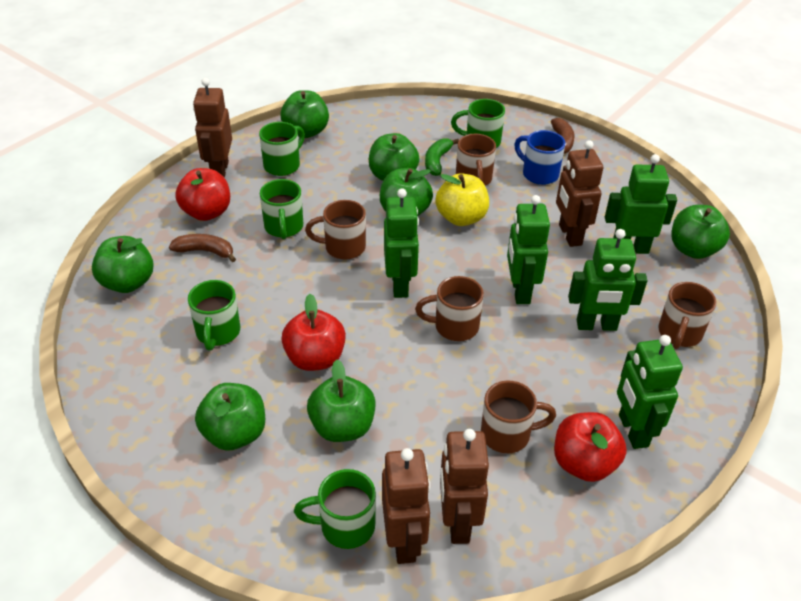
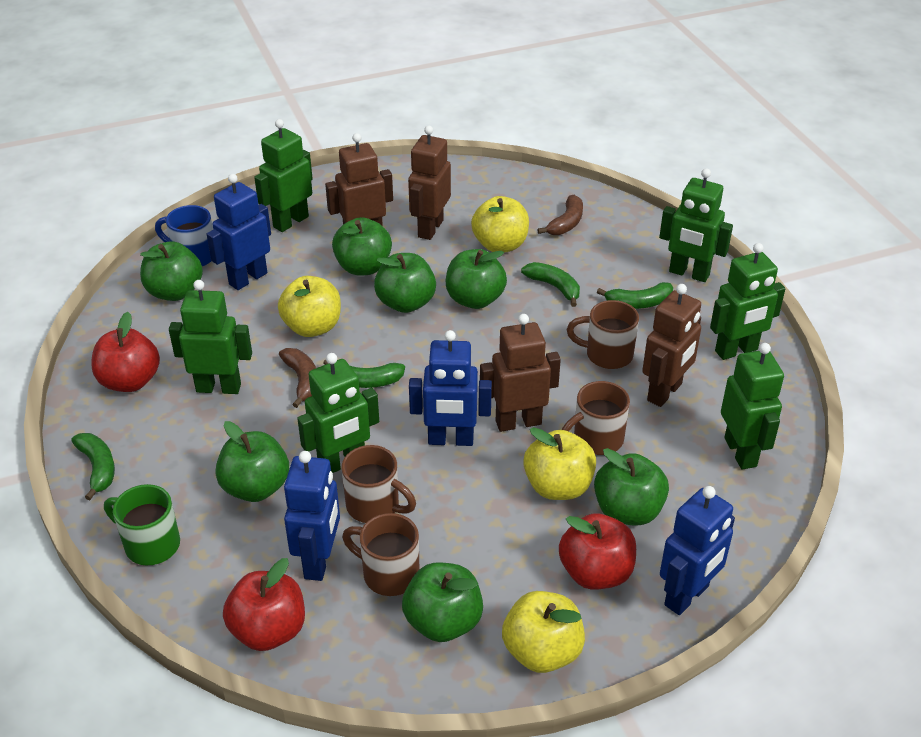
blue robot: 0 -> 4
brown mug: 5 -> 4
green banana: 1 -> 4
green mug: 5 -> 1
green robot: 5 -> 6
yellow apple: 1 -> 4

